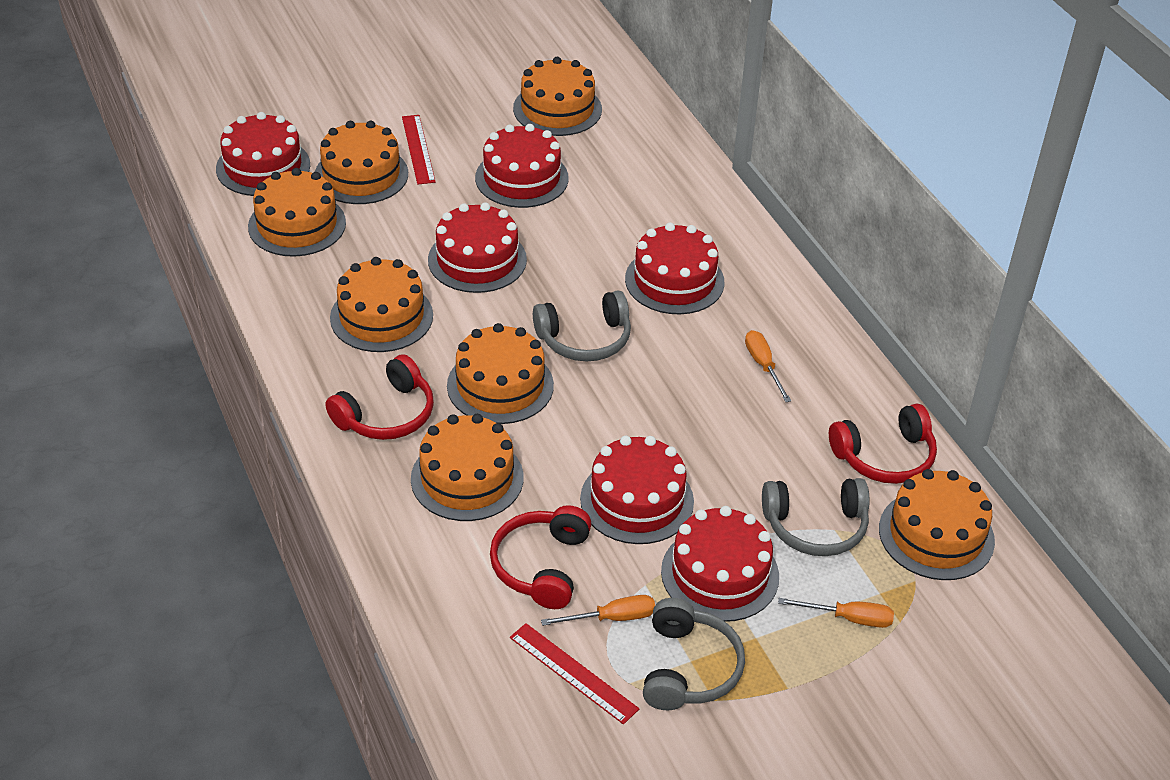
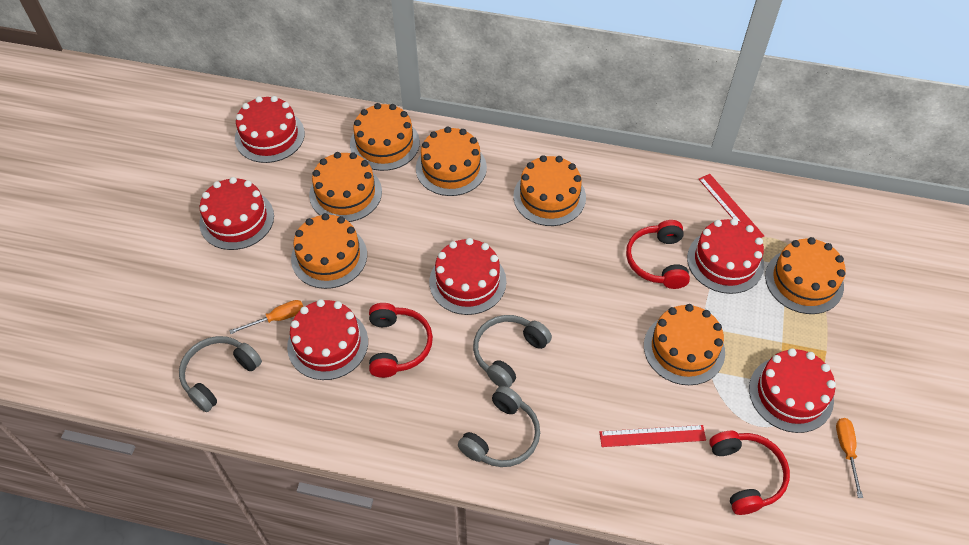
orange screwdriver: 3 -> 2

